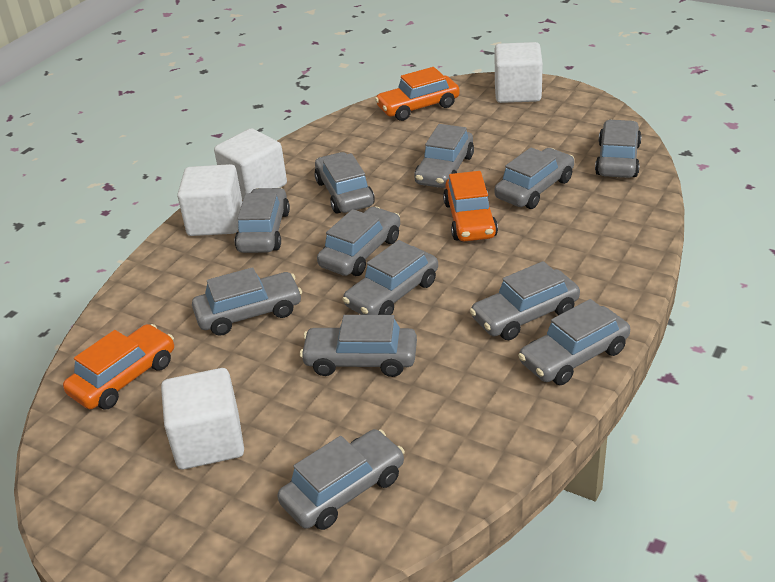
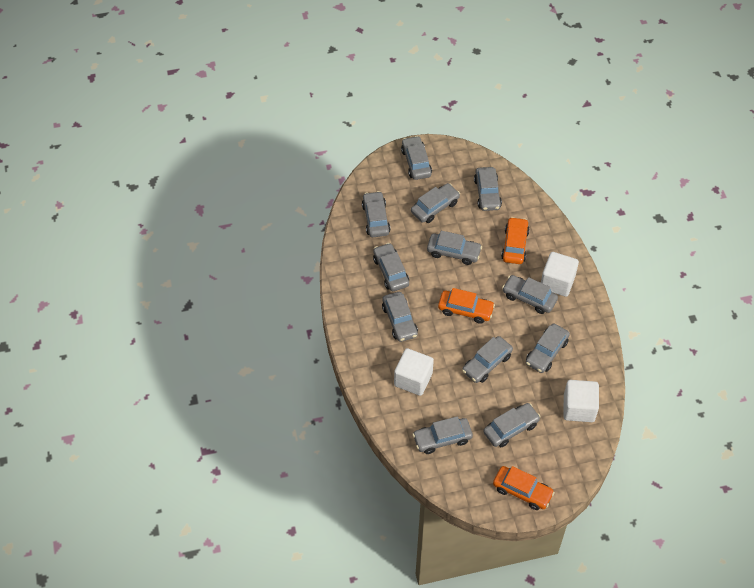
white cube: 4 -> 3

